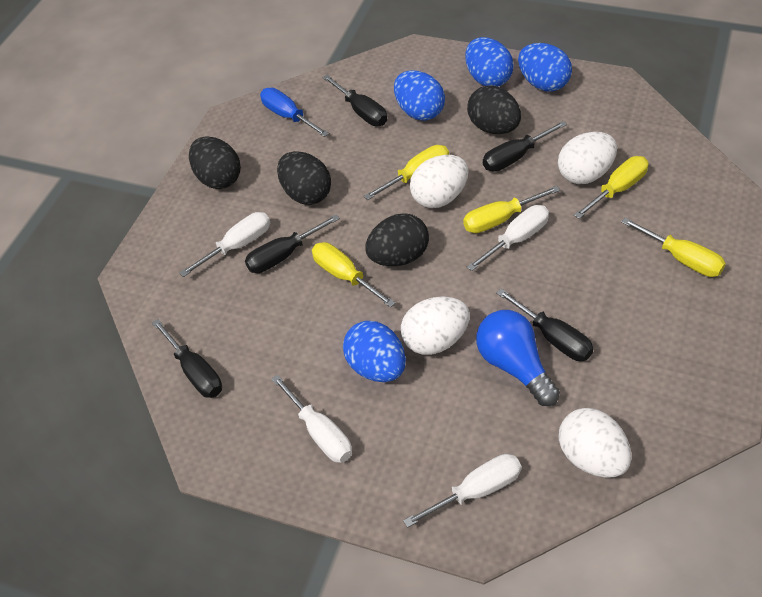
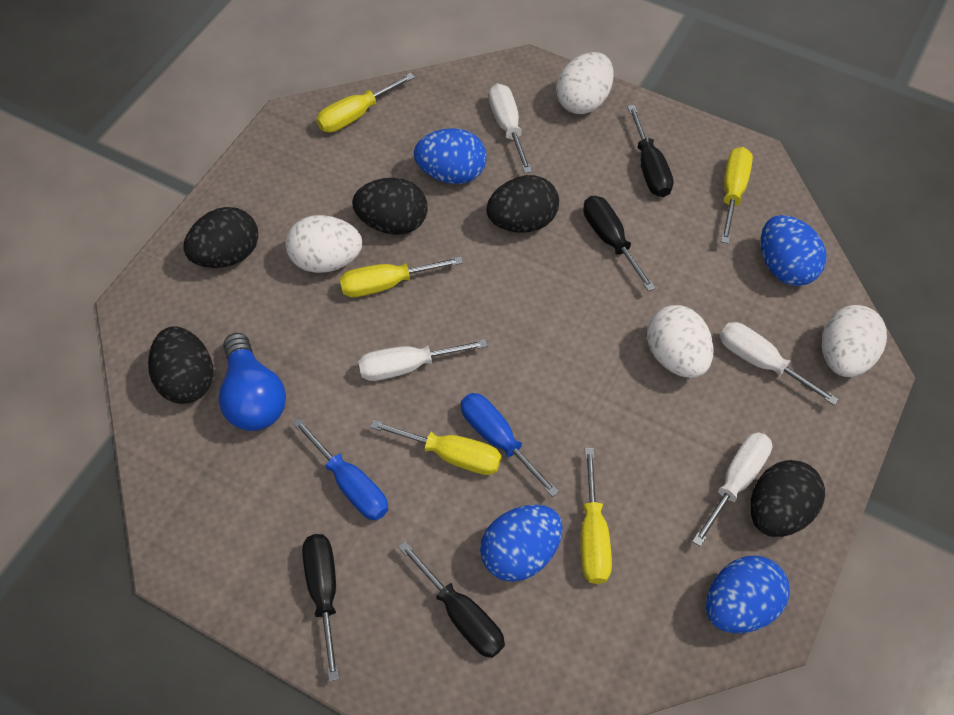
black egg: 4 -> 5
black screwdriver: 5 -> 4
blue screwdriver: 1 -> 2

